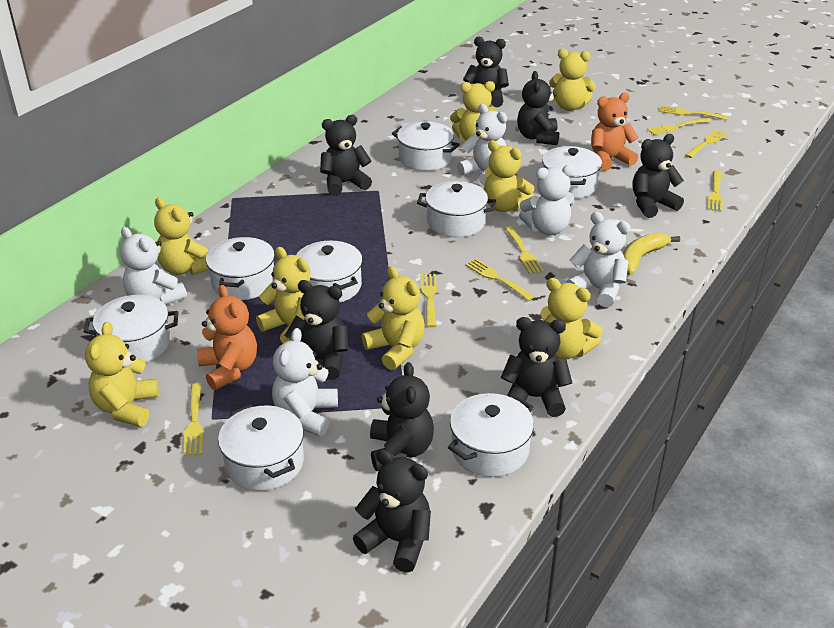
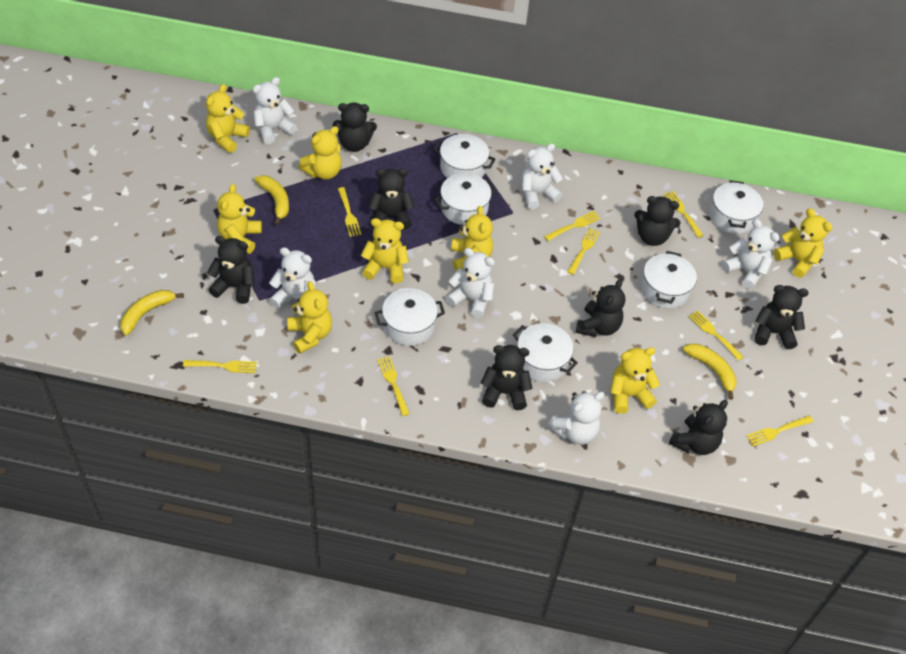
orange teddy bear: 2 -> 0
white pot: 8 -> 6
white teddy bear: 5 -> 6
yellow banana: 1 -> 3

